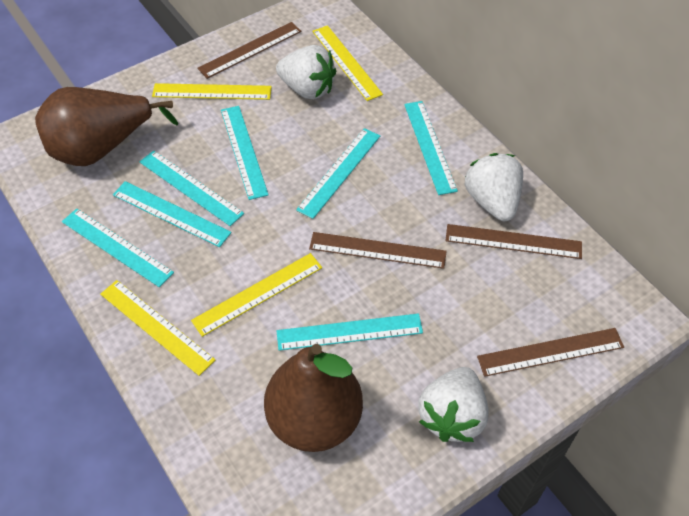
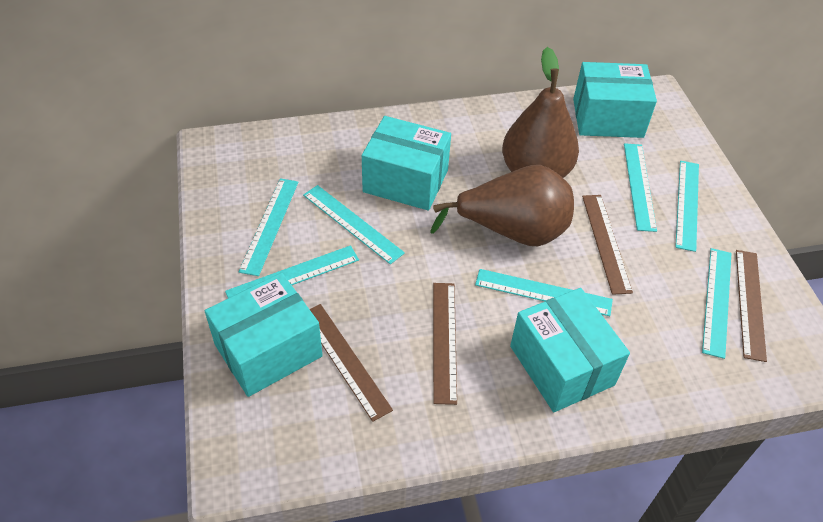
turquoise box: 0 -> 4
white strawberry: 3 -> 0
yellow ruler: 4 -> 0

